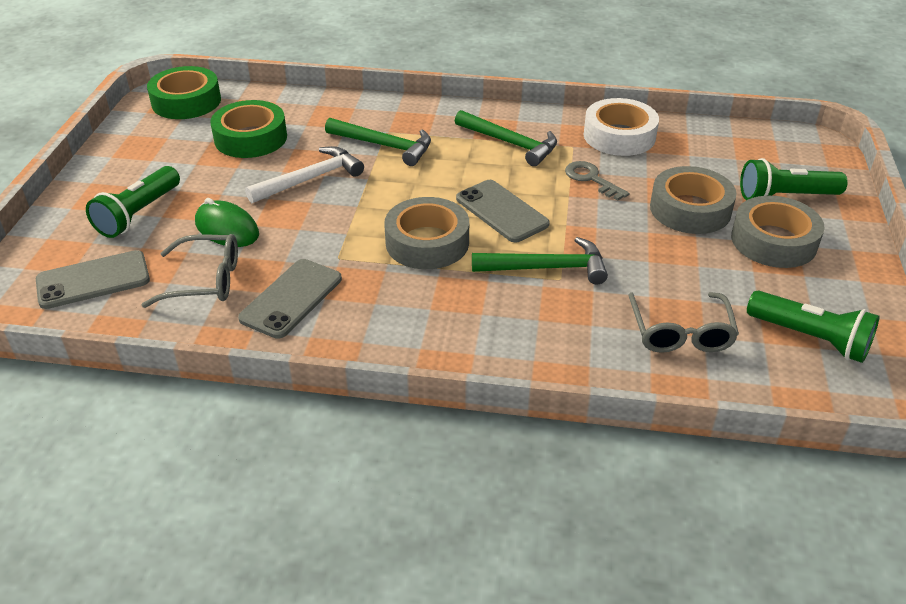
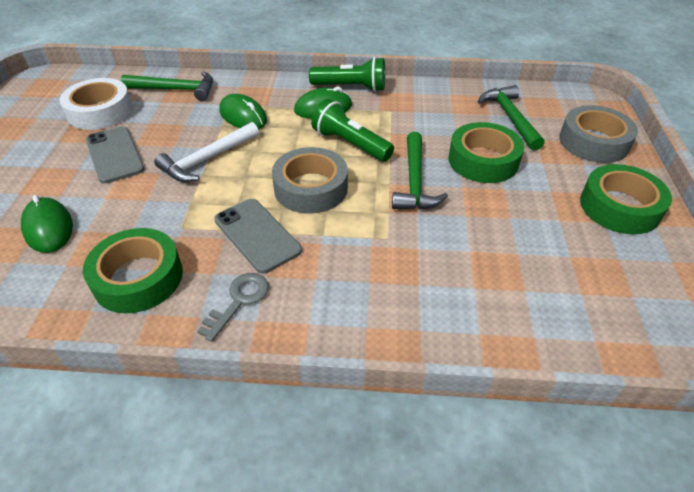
green flashlight: 3 -> 2
green mouse: 1 -> 3
green tape: 2 -> 3
grey glasses: 2 -> 0
grey phone: 3 -> 2
grey tape: 3 -> 2

